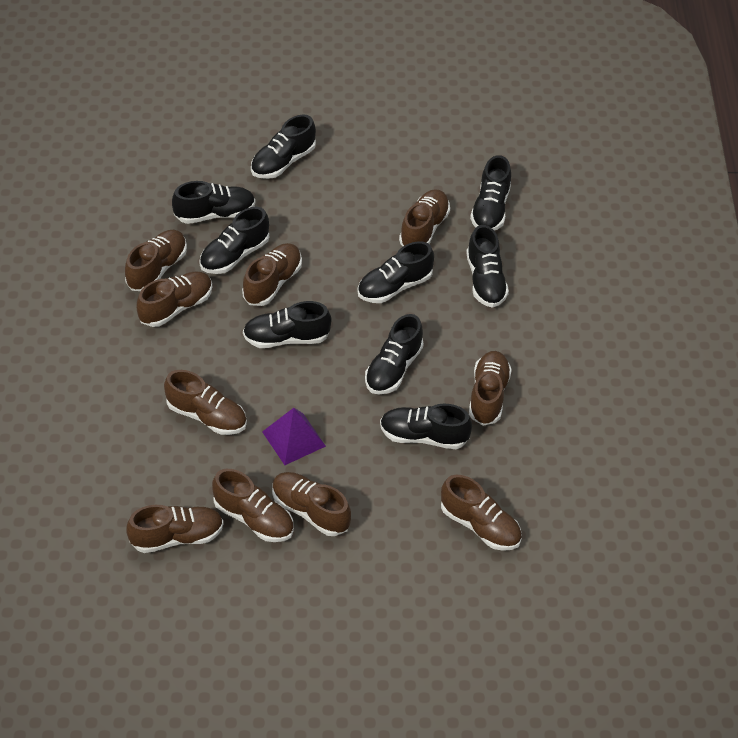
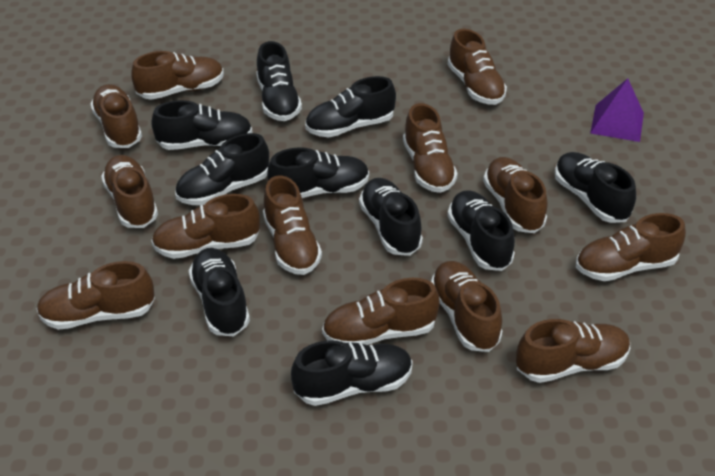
black shoe: 9 -> 10
brown shoe: 10 -> 13

